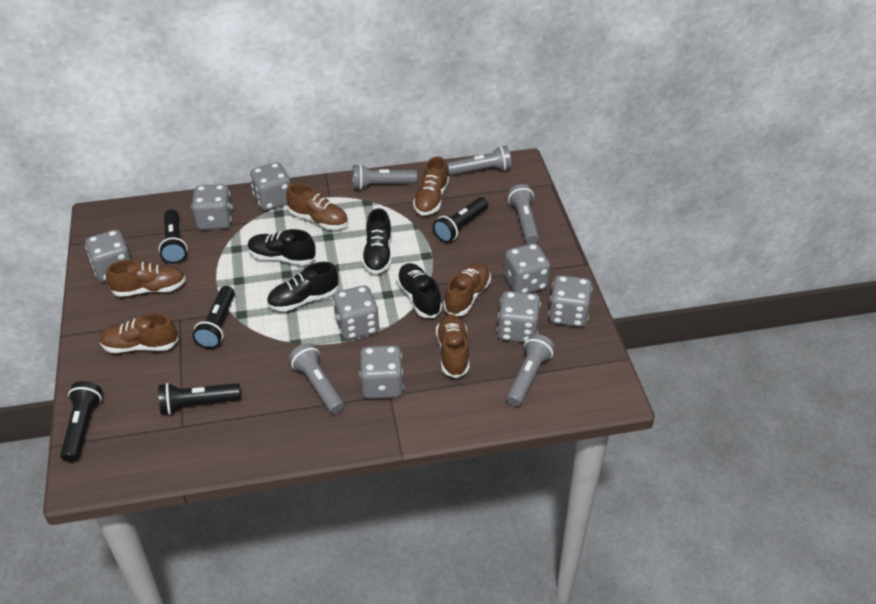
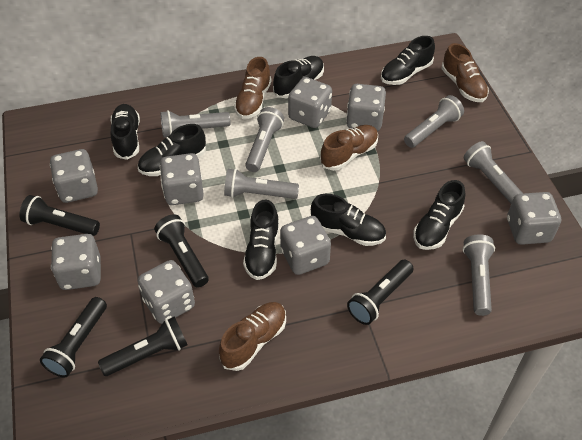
black shoe: 4 -> 7
brown shoe: 6 -> 4
grey flashlight: 5 -> 6

